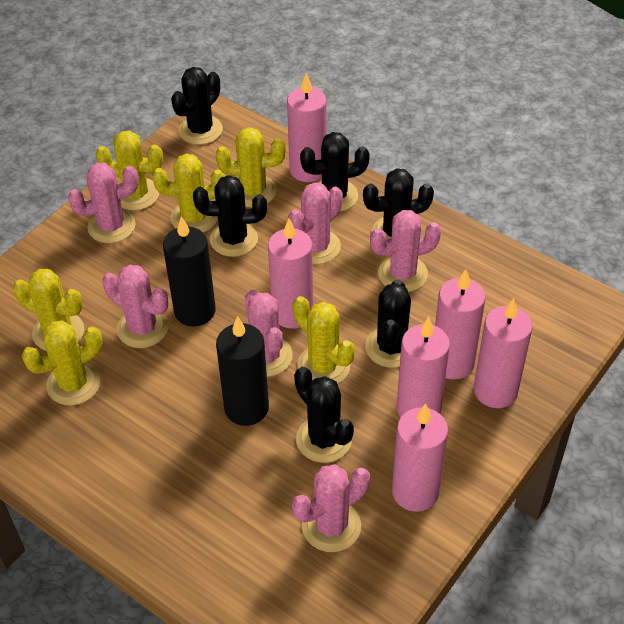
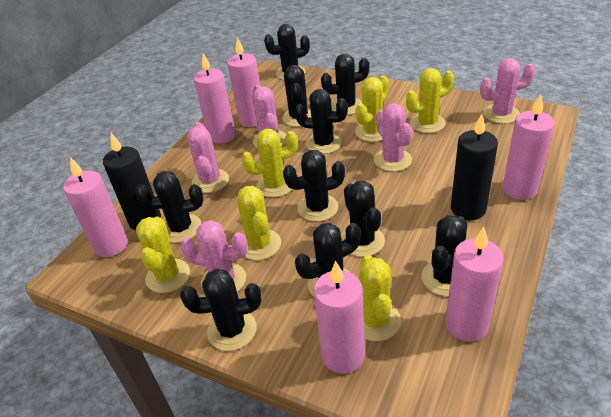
black cactus: 6 -> 10
pink cactus: 6 -> 5

